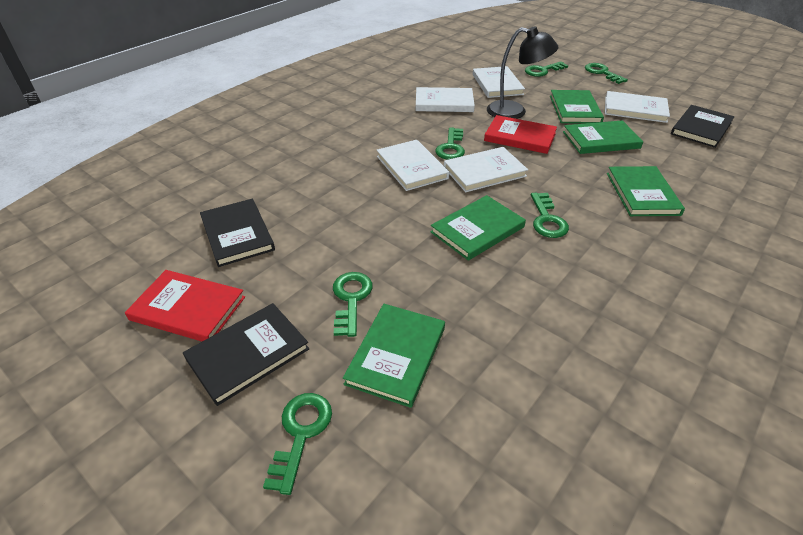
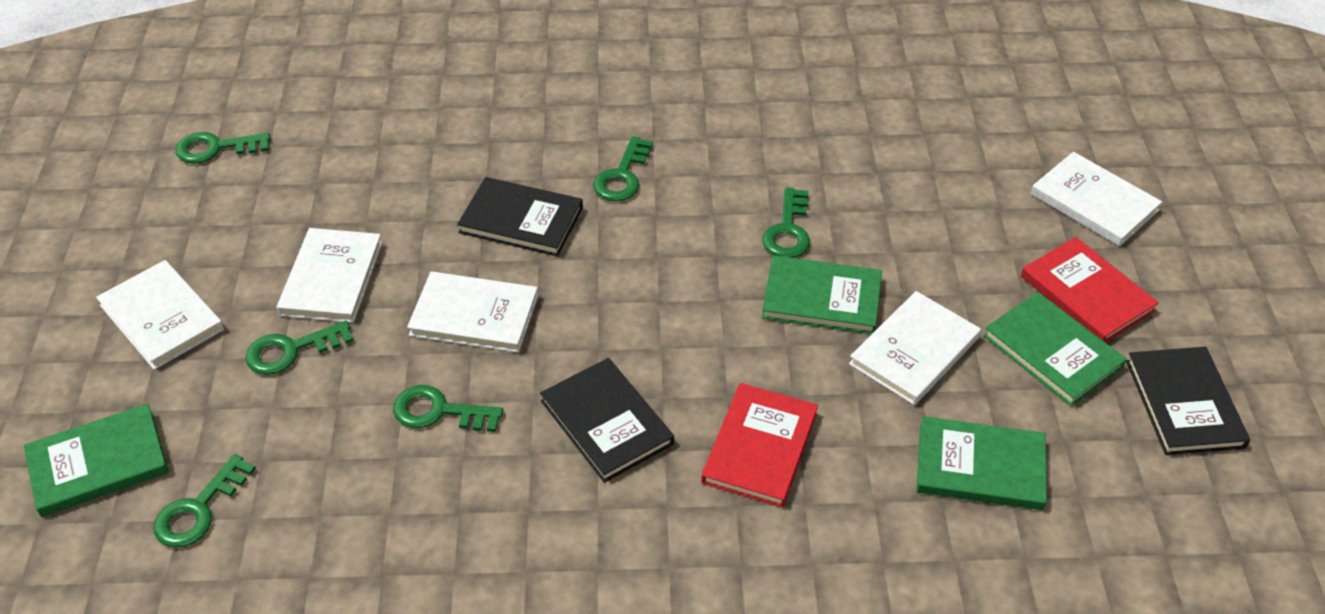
black lamp: 1 -> 0
green book: 5 -> 4

